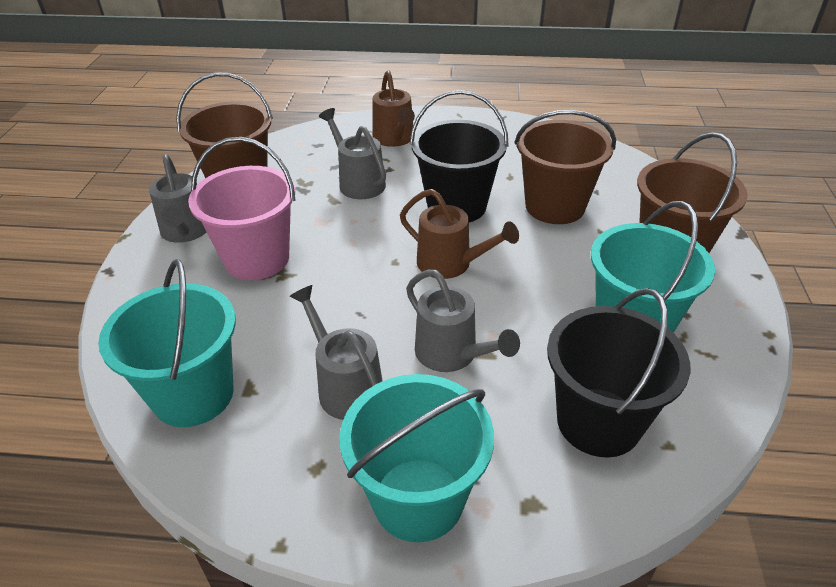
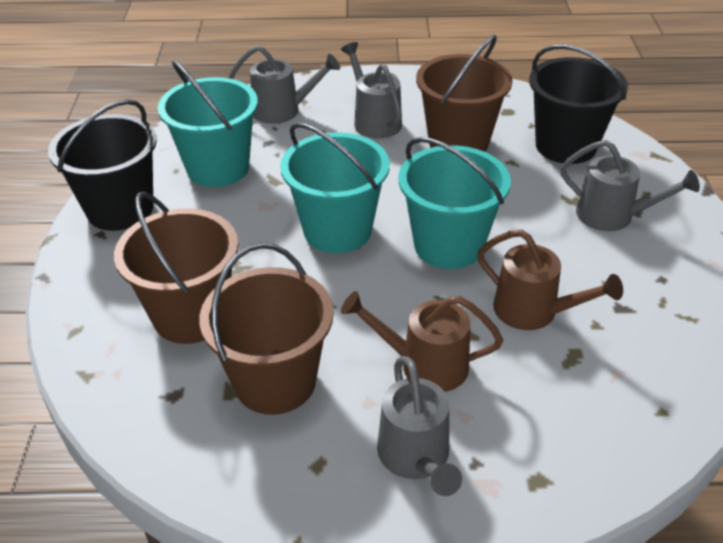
pink bucket: 1 -> 0

